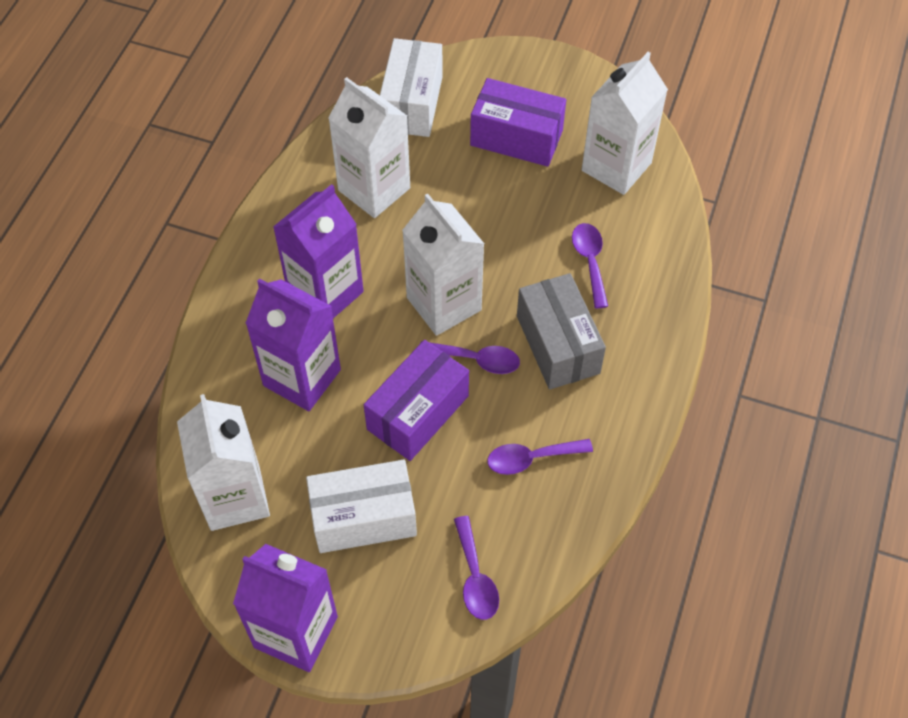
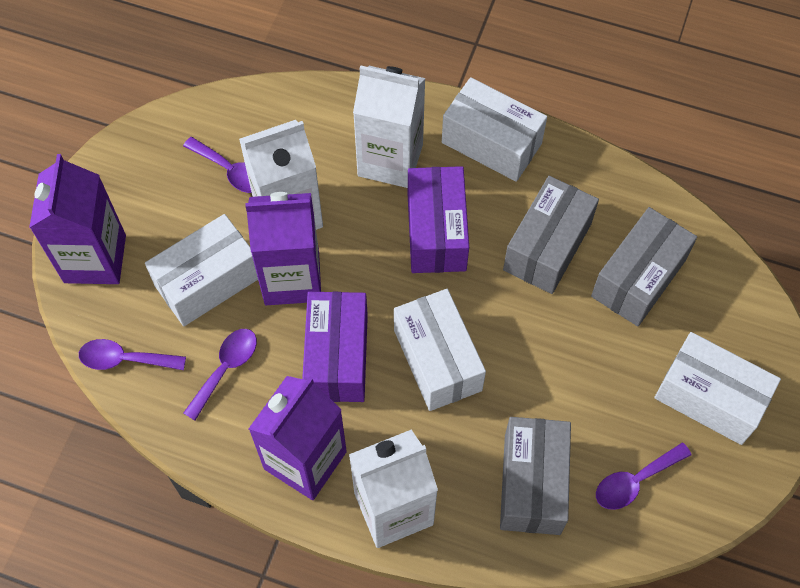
grey box: 1 -> 3
white box: 2 -> 4
white carton: 4 -> 3

